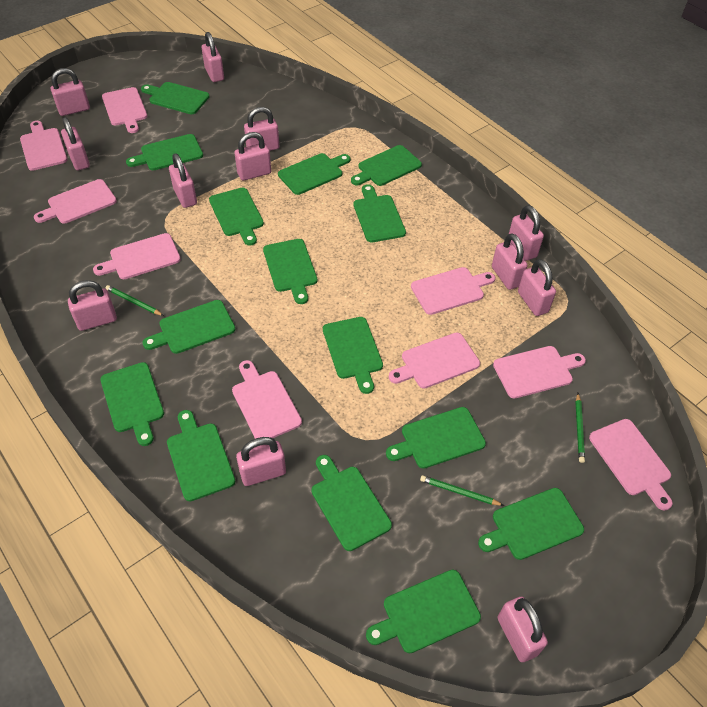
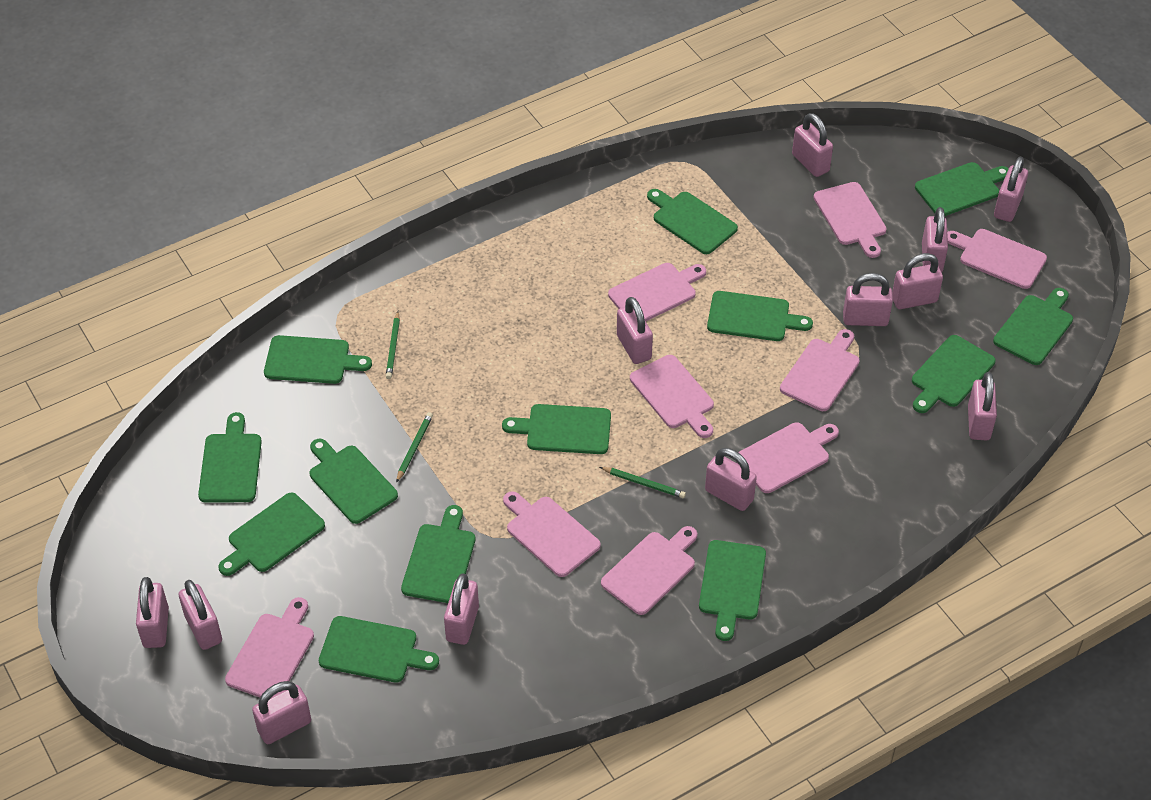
green cutting board: 15 -> 13

